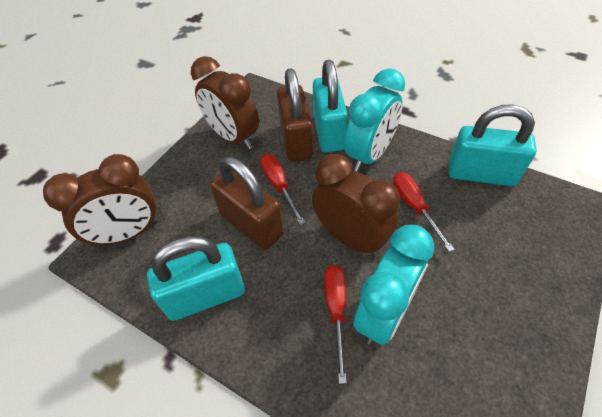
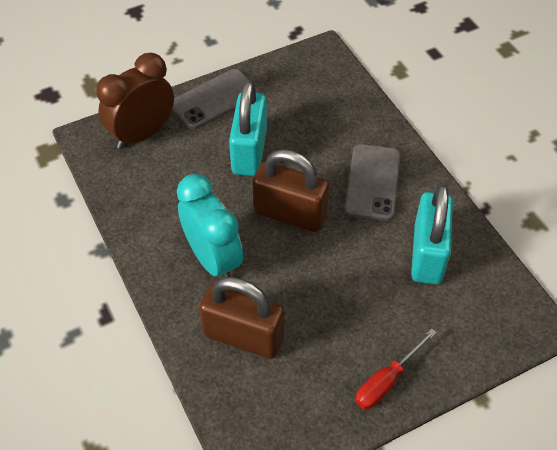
brown clock: 3 -> 1
grey phone: 0 -> 2
red screwdriver: 3 -> 1
turquoise clock: 2 -> 1
turquoise padlock: 3 -> 2

